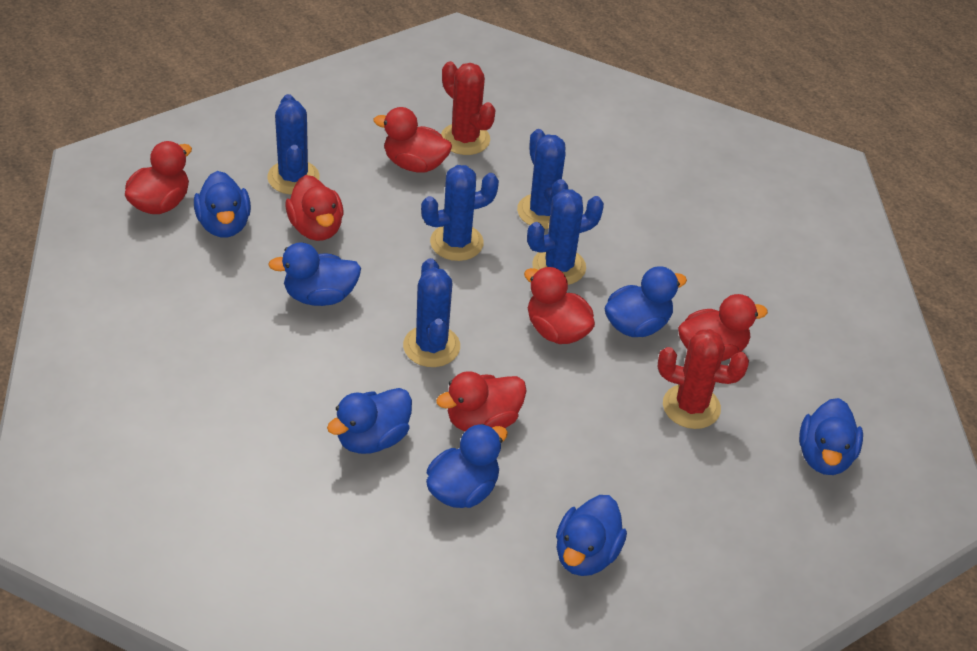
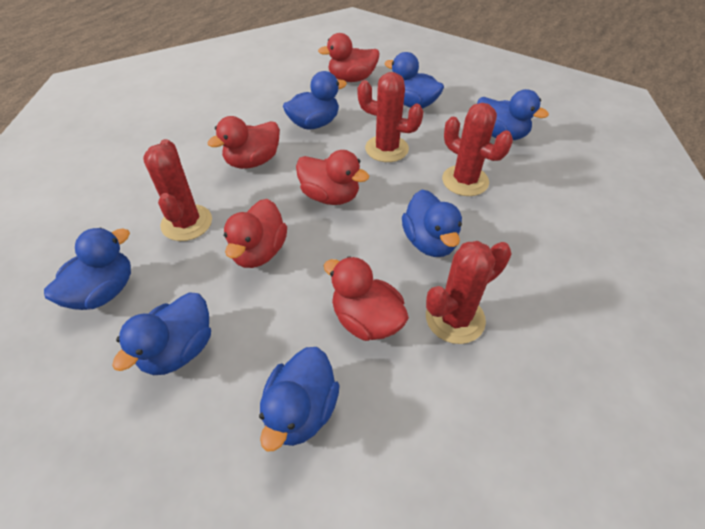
blue cactus: 5 -> 0
red cactus: 2 -> 4
red duck: 6 -> 5

